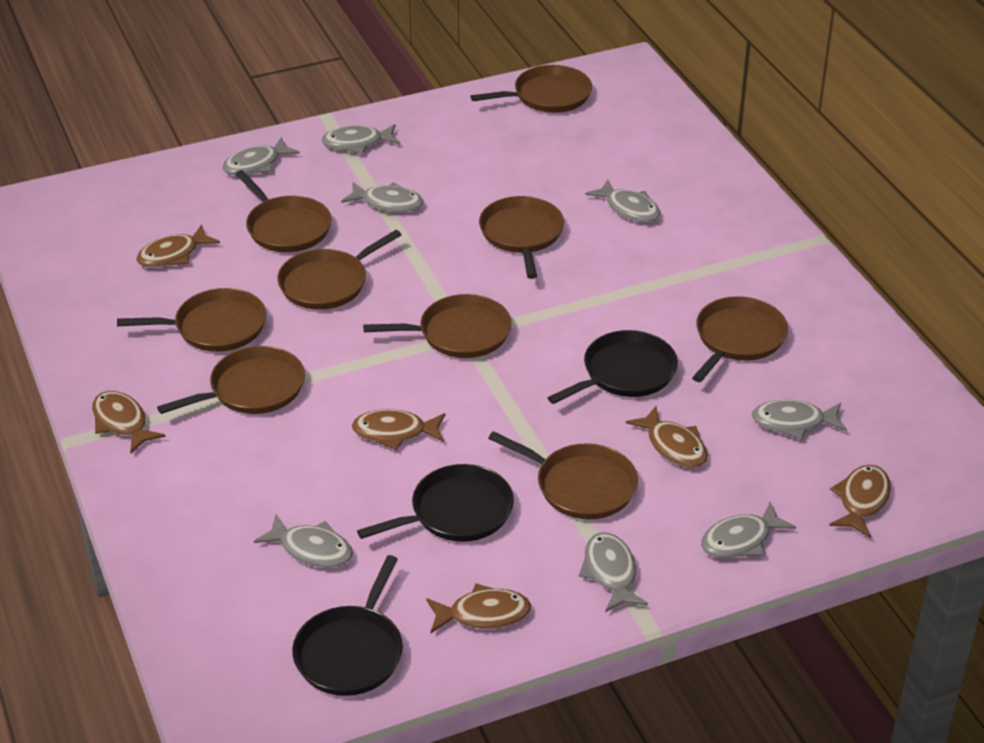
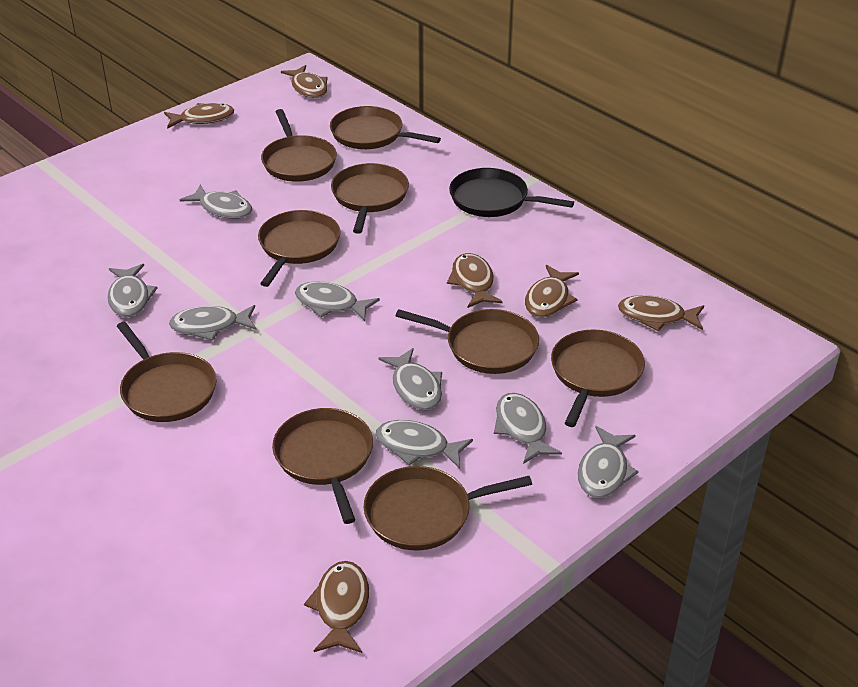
black pan: 3 -> 1

